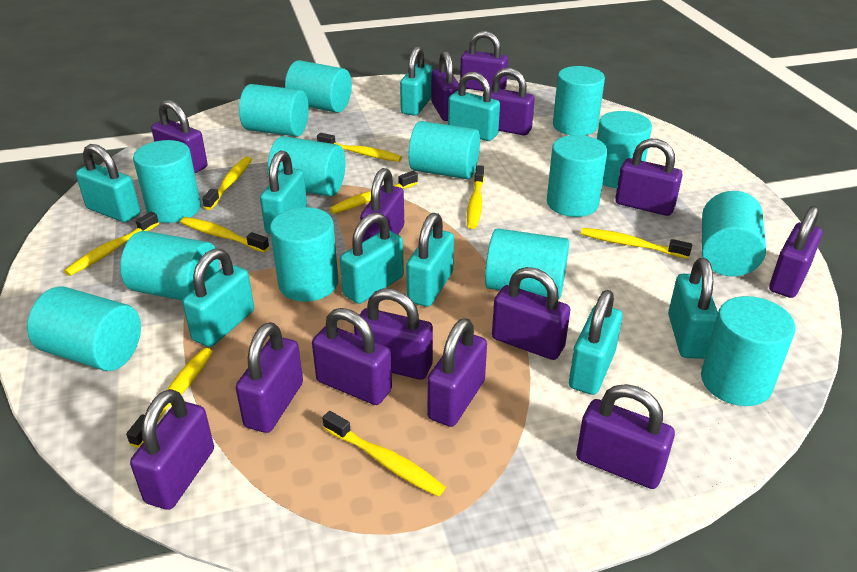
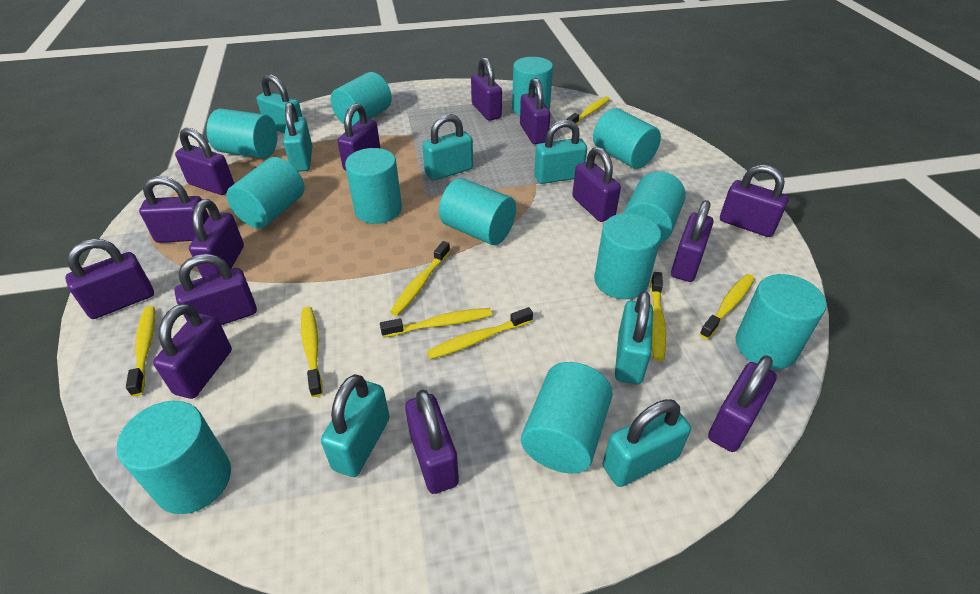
turquoise cylinder: 14 -> 12
turquoise padlock: 9 -> 7
yellow toothbrush: 9 -> 8

